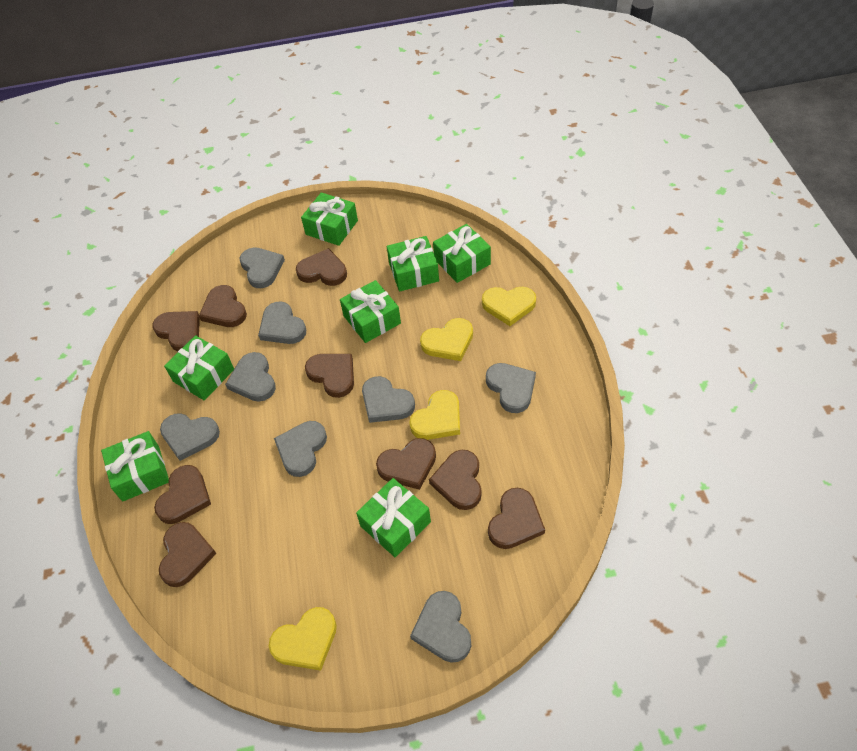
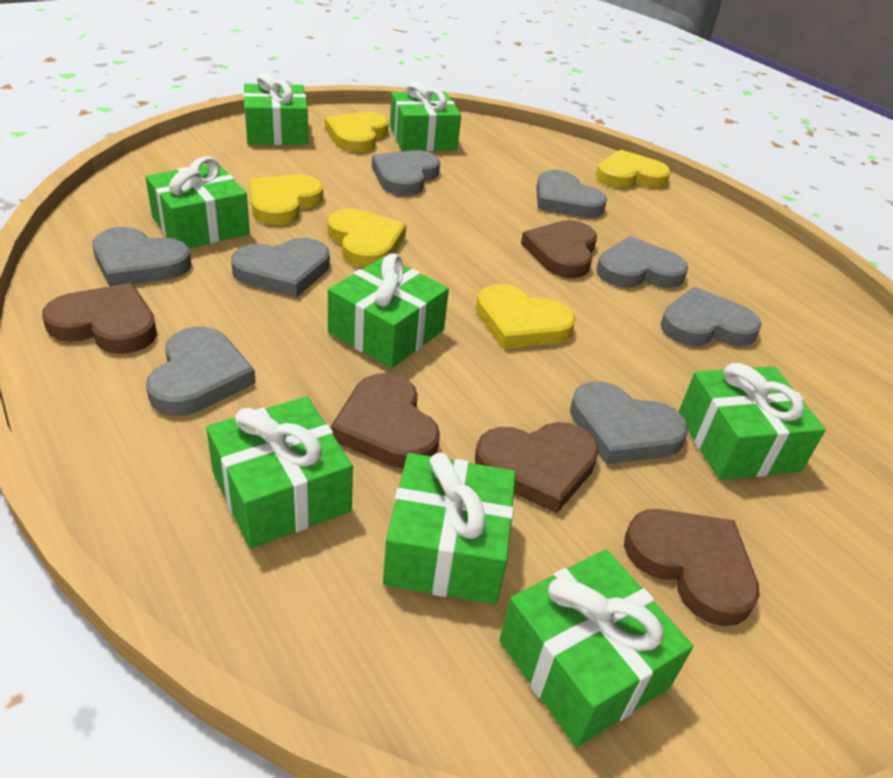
brown heart: 9 -> 5
green gift: 7 -> 8
yellow heart: 4 -> 5

